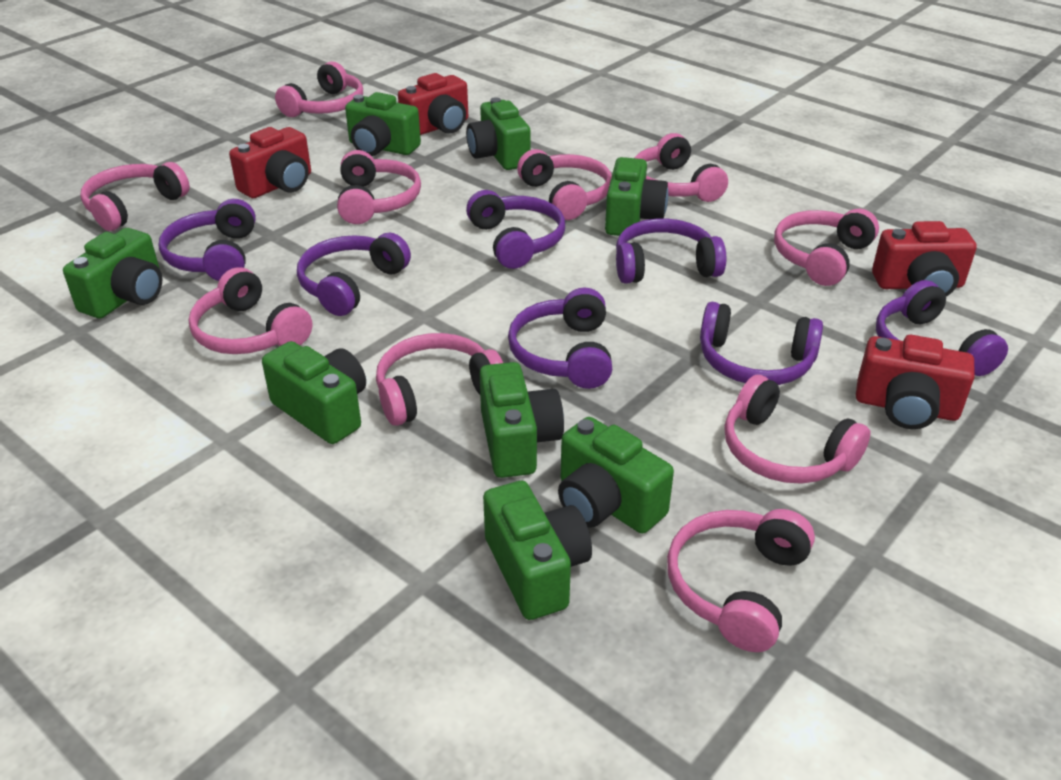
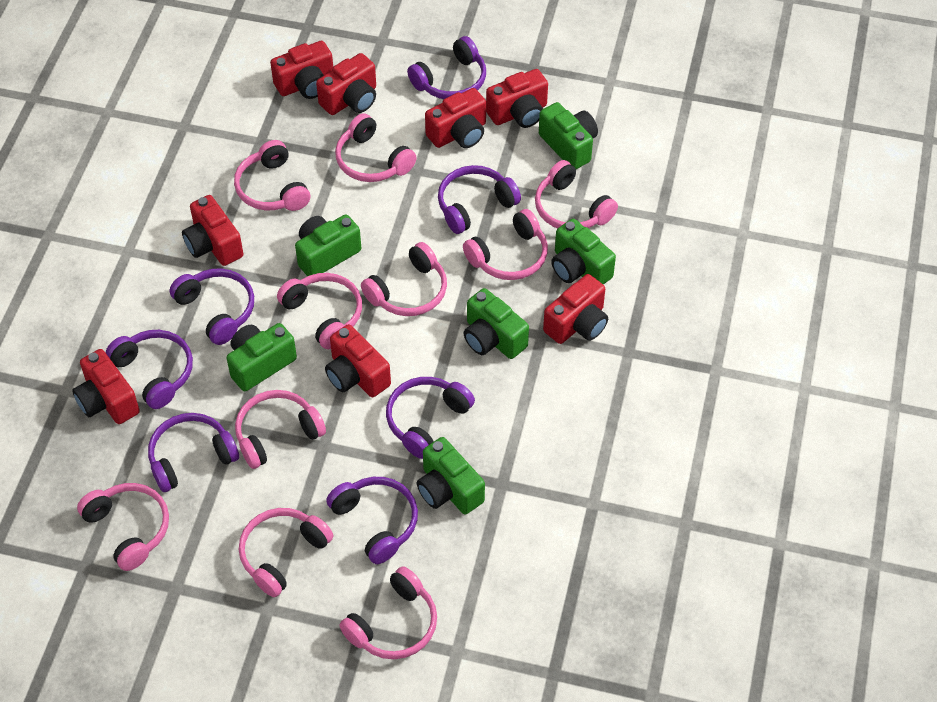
green camera: 8 -> 6
red camera: 4 -> 8

